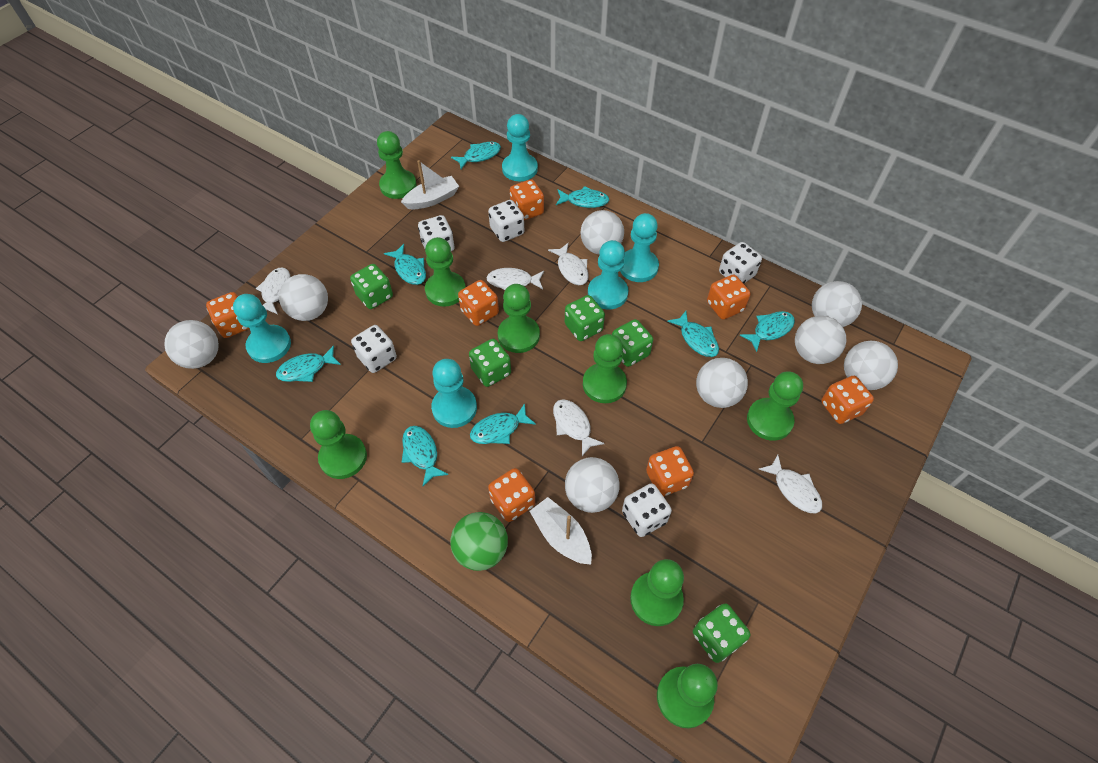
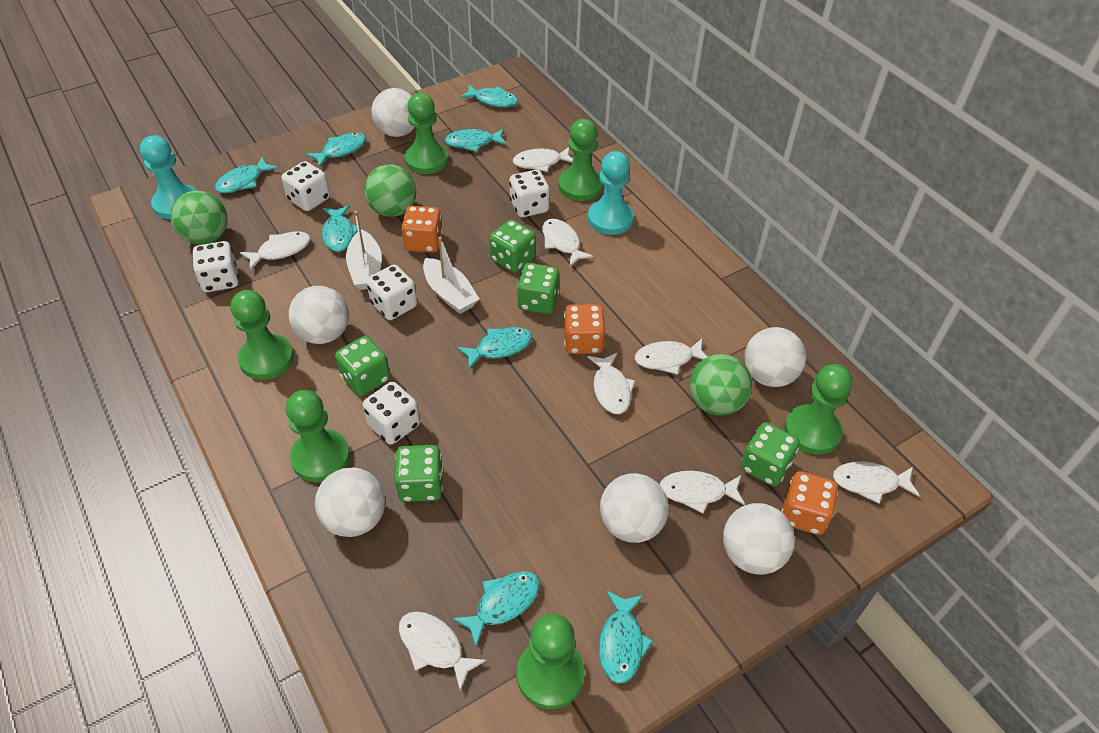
green ball: 1 -> 3
green pawn: 8 -> 6
orange dice: 7 -> 3
turquoise pawn: 5 -> 2
white ball: 8 -> 6
white fish: 5 -> 8

